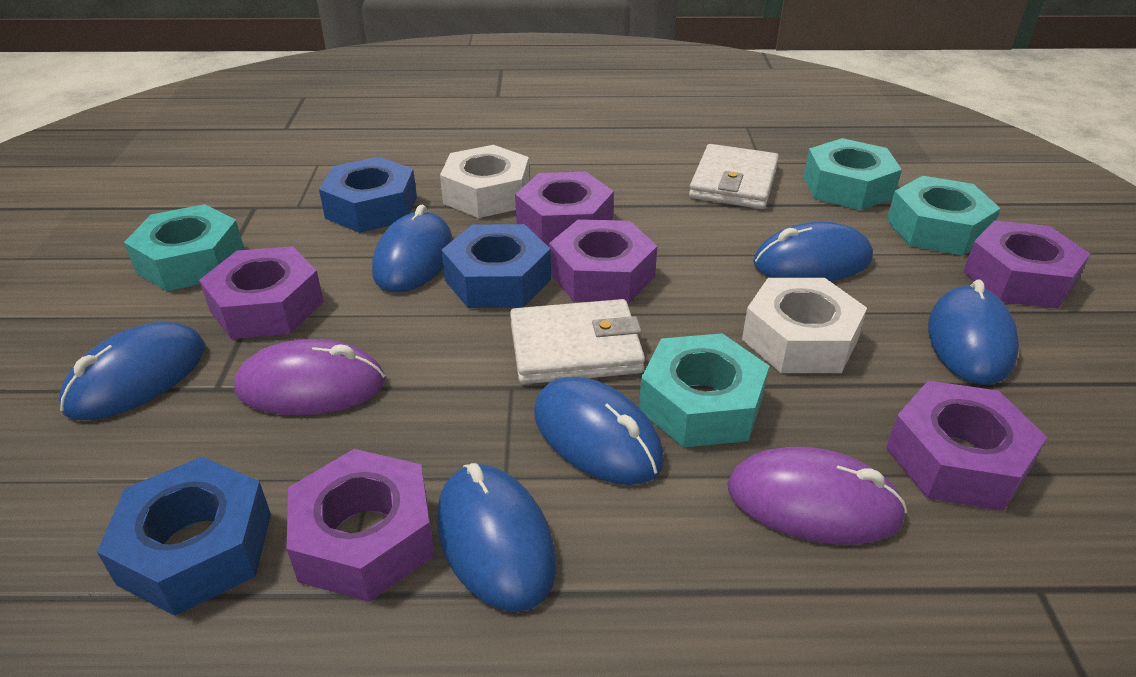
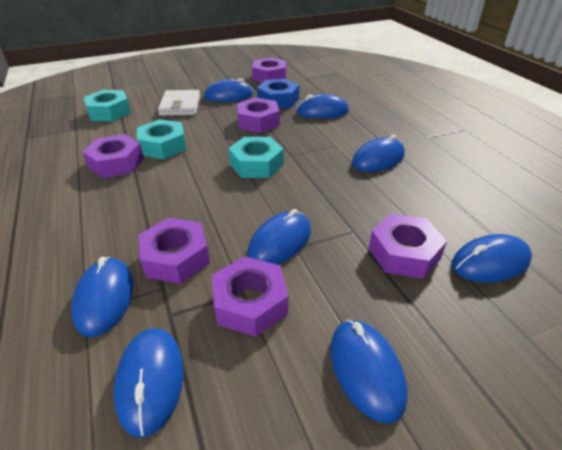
blue mouse: 6 -> 8
blue nut: 3 -> 1
purple mouse: 2 -> 0
turquoise nut: 4 -> 3
white nut: 2 -> 0
white wallet: 2 -> 1

